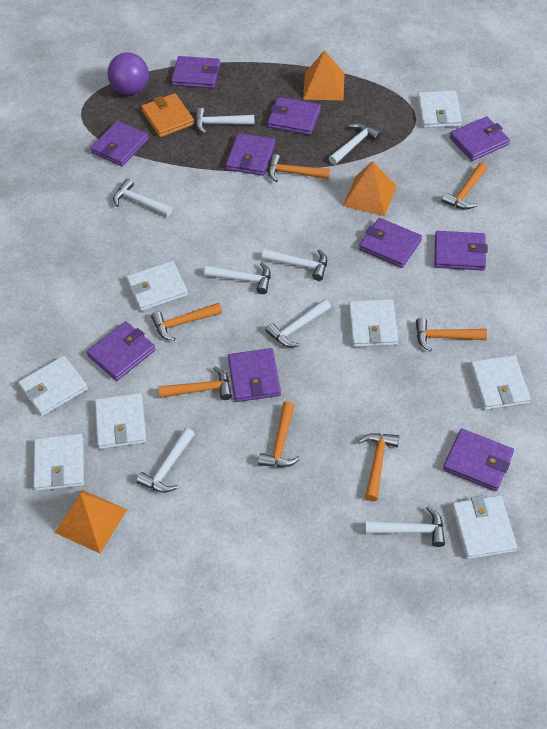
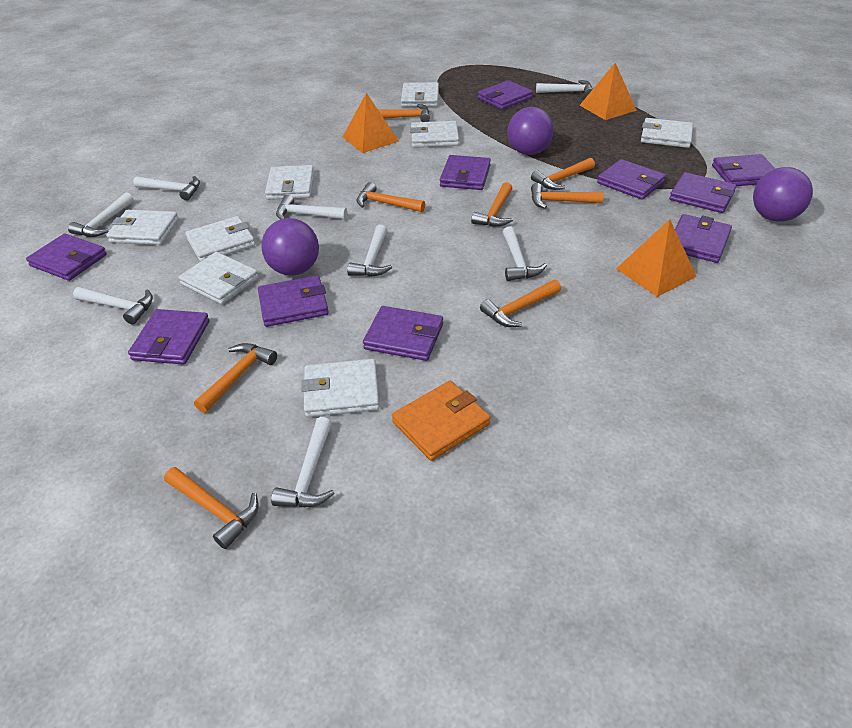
orange hammer: 7 -> 8
purple ball: 1 -> 3

